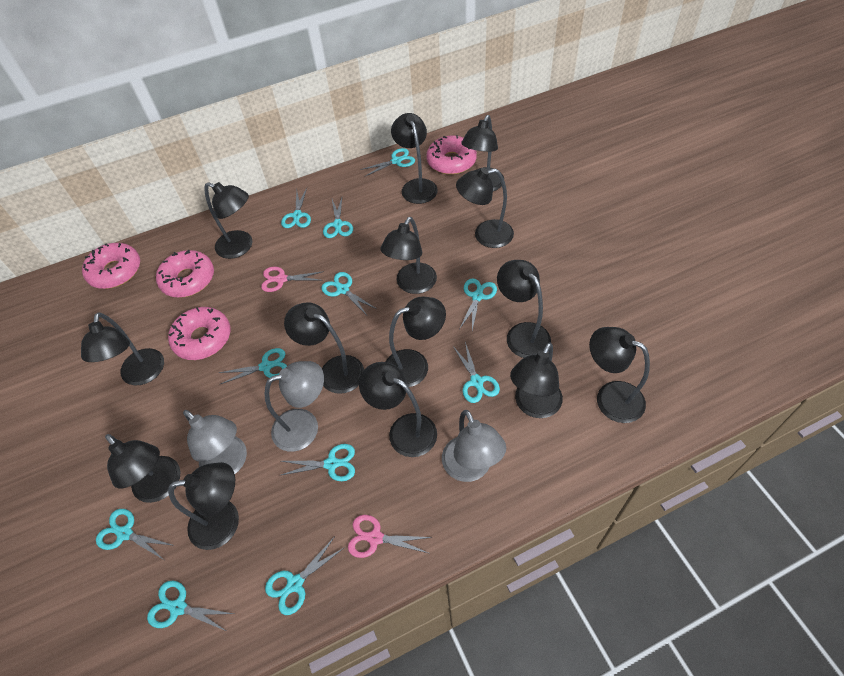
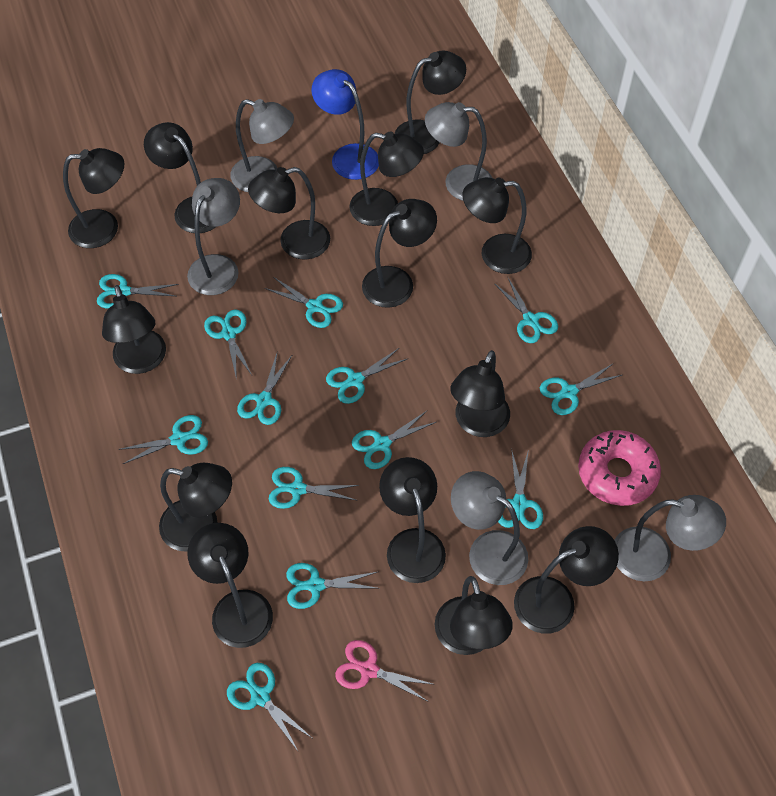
blue lamp: 0 -> 1
grey lamp: 3 -> 5
pink donut: 4 -> 1
pink scissors: 2 -> 1
turquoise scissors: 11 -> 13

